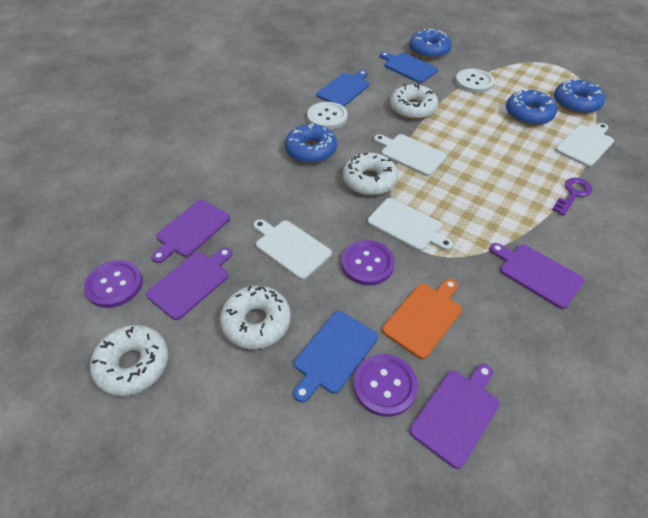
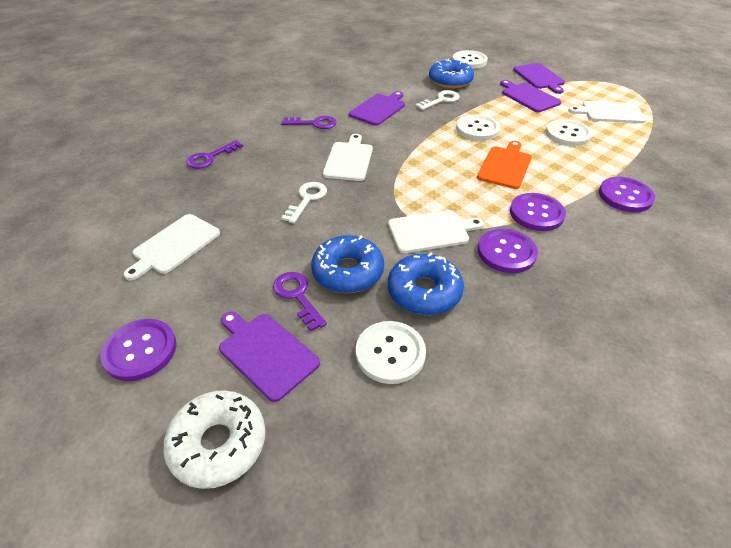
blue cutting board: 3 -> 0
blue donut: 4 -> 3
purple button: 3 -> 4
purple key: 1 -> 3
white button: 2 -> 4
white donut: 4 -> 1
white key: 0 -> 2

